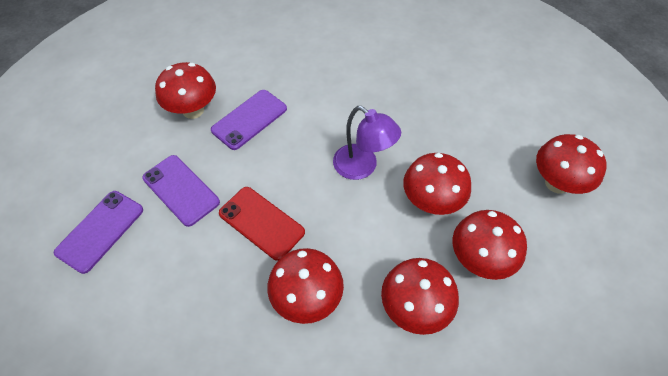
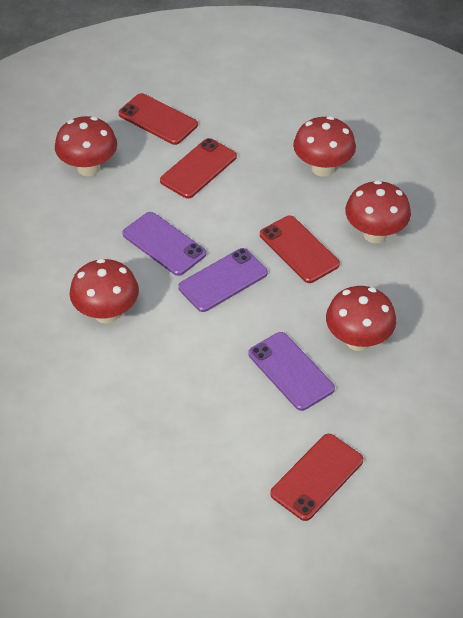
purple lamp: 1 -> 0
red mushroom: 6 -> 5
red phone: 1 -> 4

